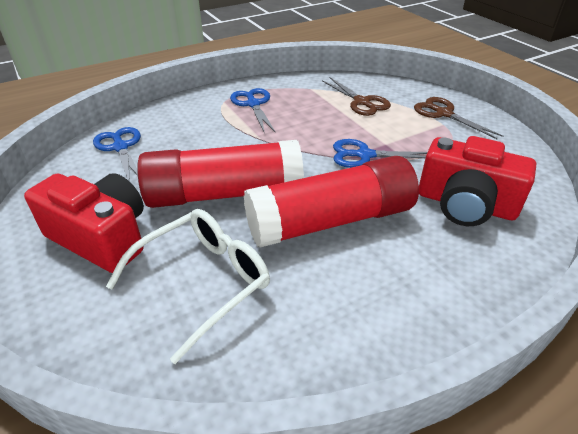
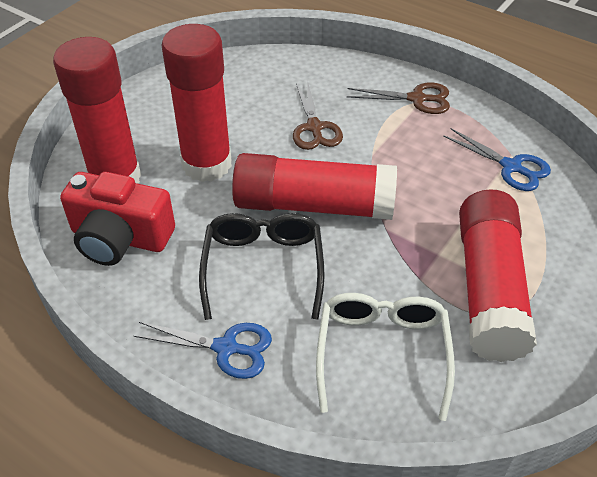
black glasses: 0 -> 1
blue scissors: 3 -> 2
red camera: 2 -> 1
red glue stick: 2 -> 4

